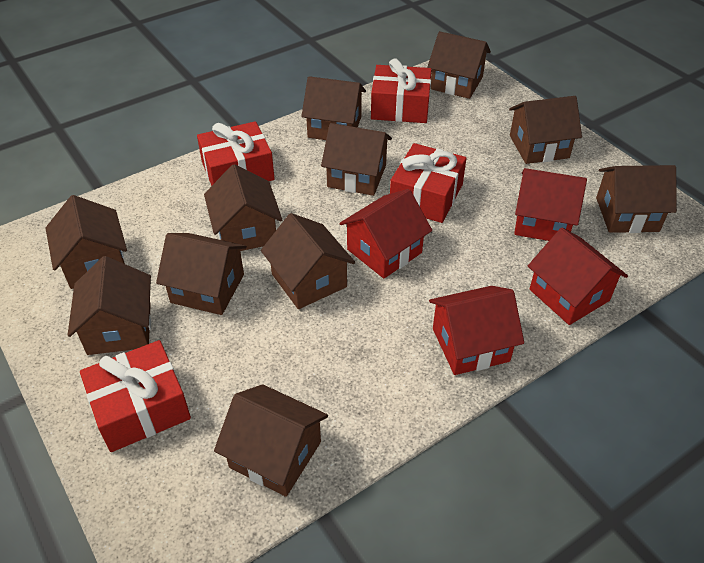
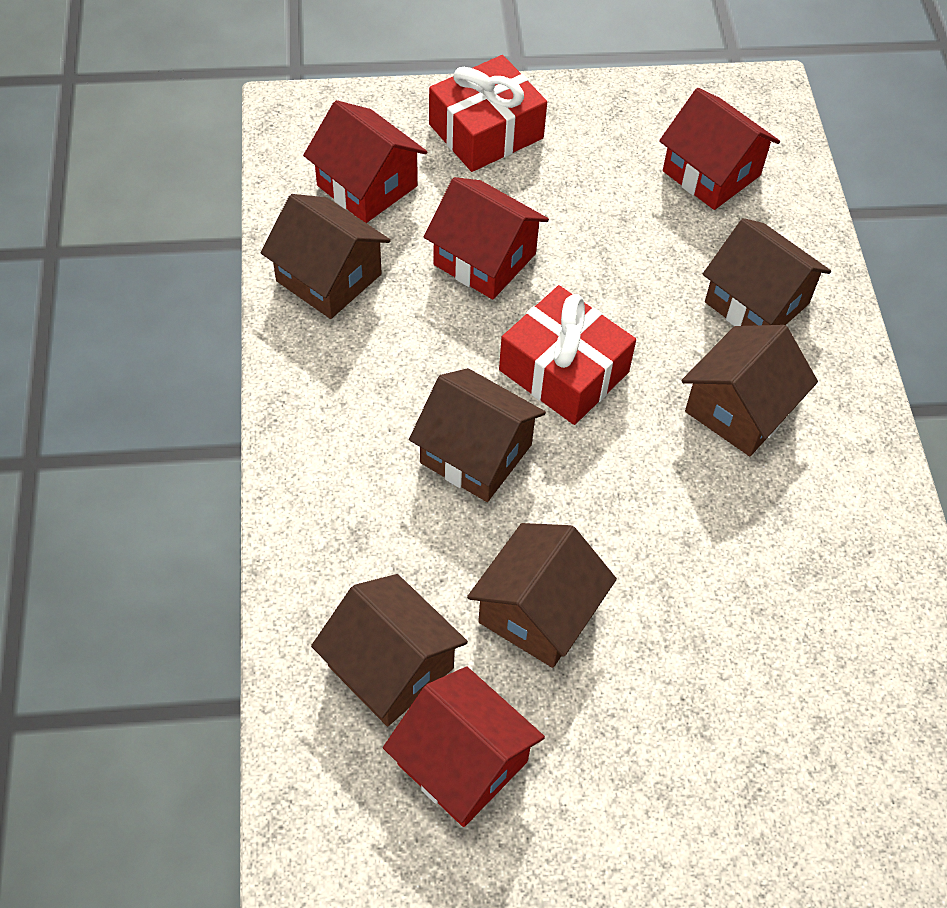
brown house: 11 -> 6
red gift: 4 -> 2

